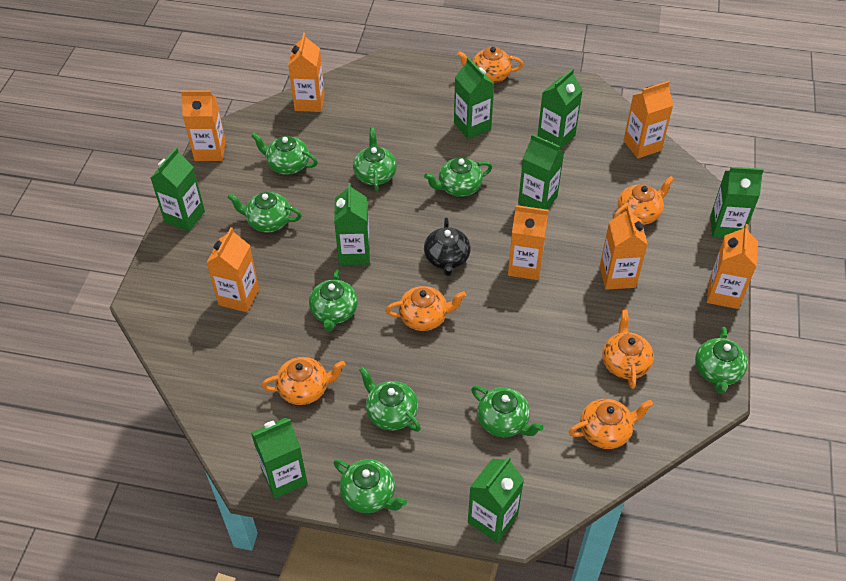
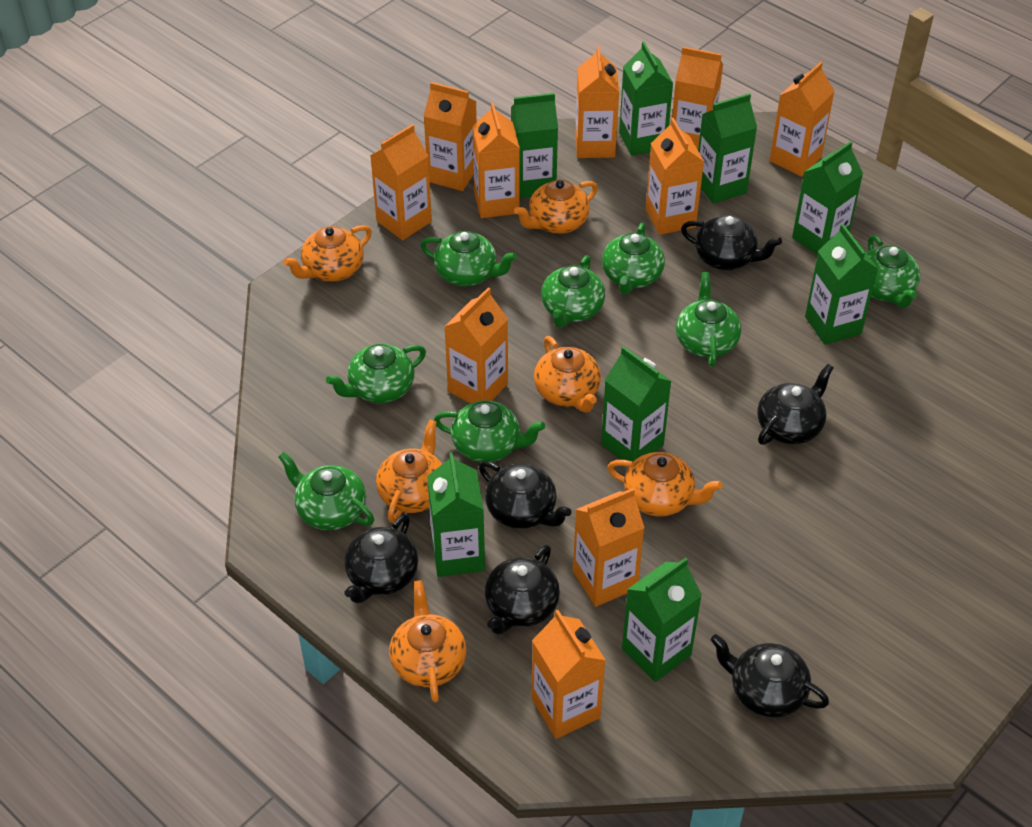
black teapot: 1 -> 6
green teapot: 9 -> 8
orange carton: 7 -> 10

